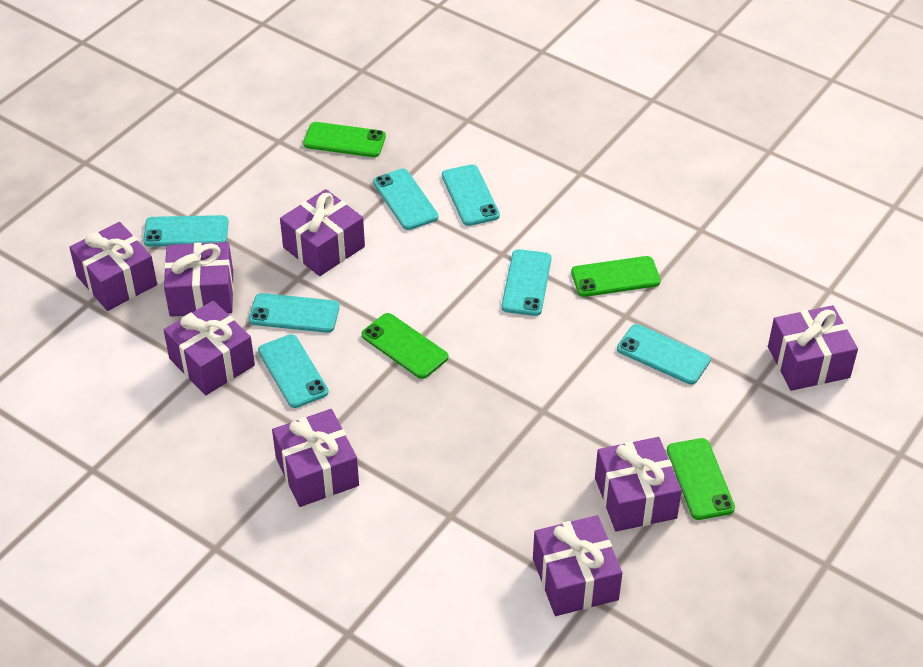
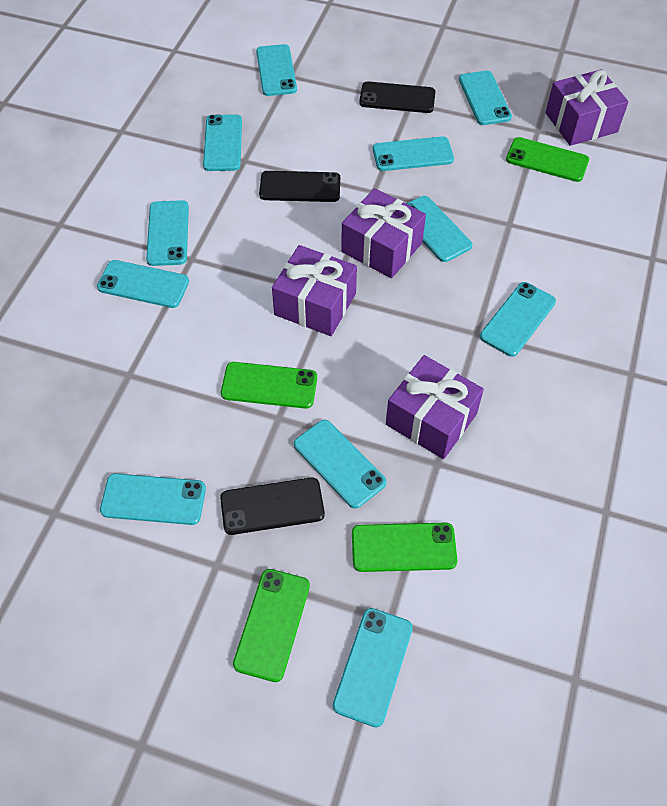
black phone: 0 -> 3
purple gift: 8 -> 4
turquoise phone: 7 -> 11

